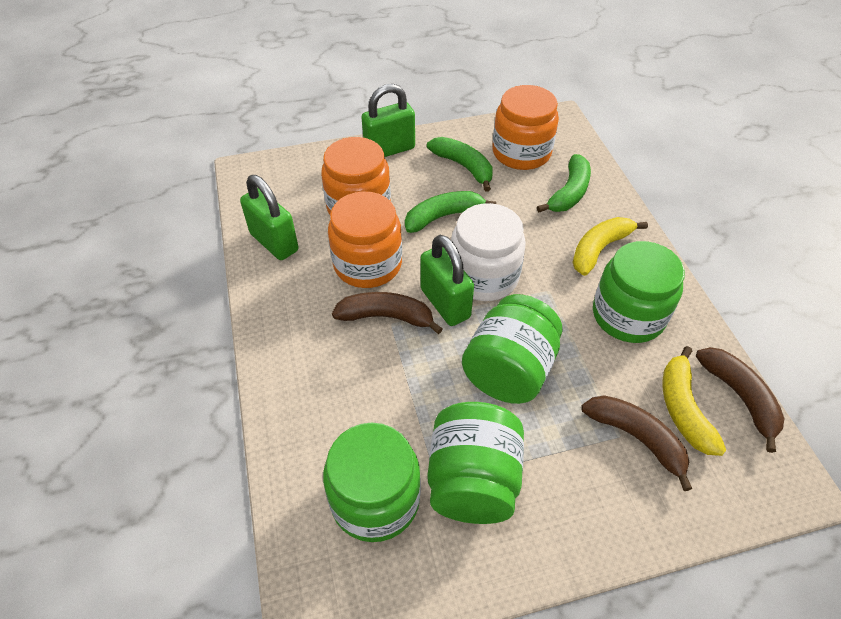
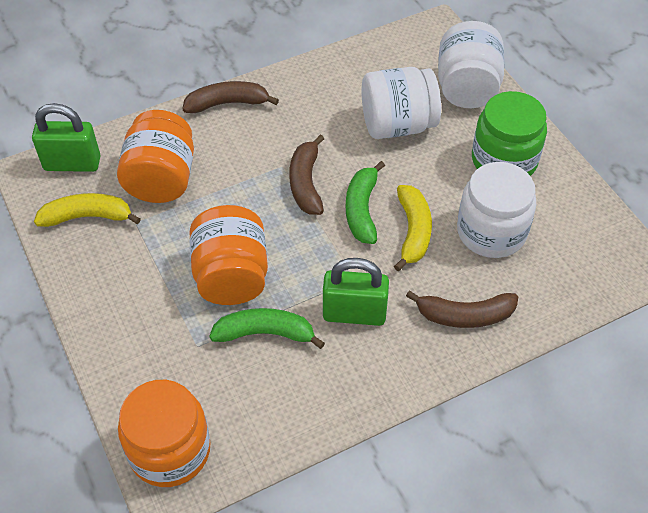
green banana: 3 -> 2
green jar: 4 -> 1
green padlock: 3 -> 2
white jar: 1 -> 3

